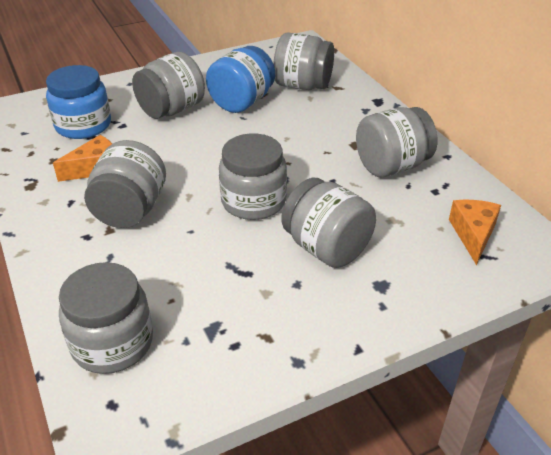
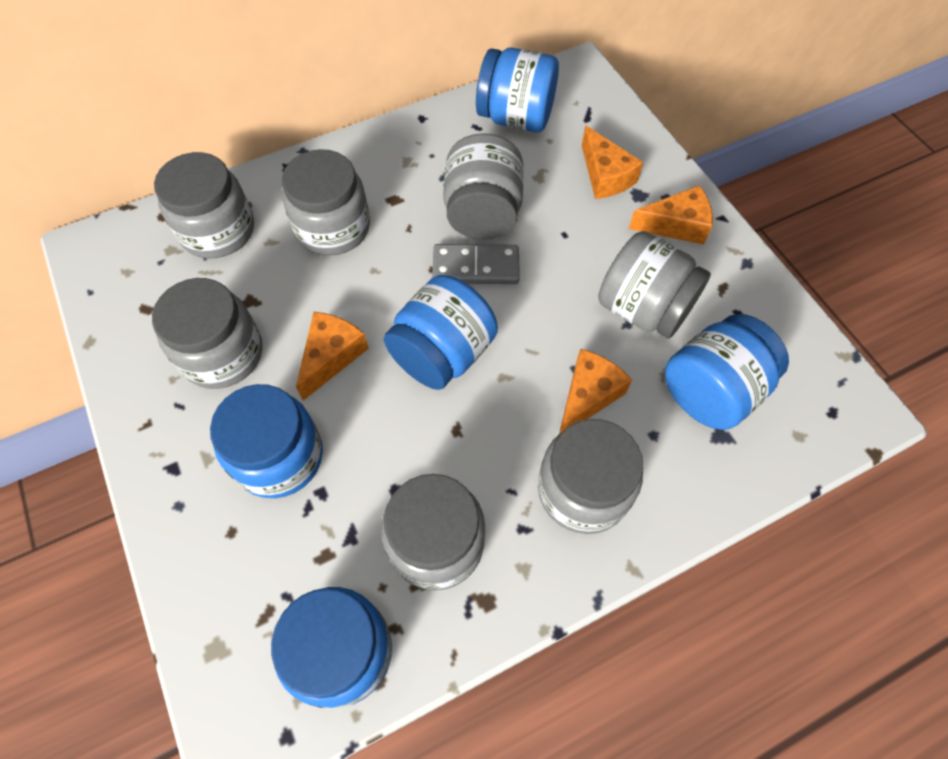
blue jar: 2 -> 5
grey domino: 0 -> 1
orange cheese: 2 -> 4

